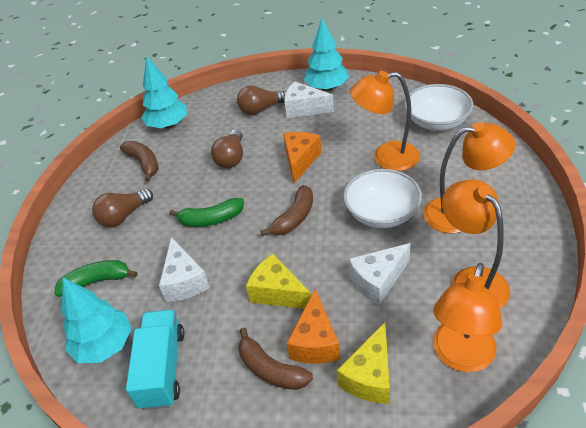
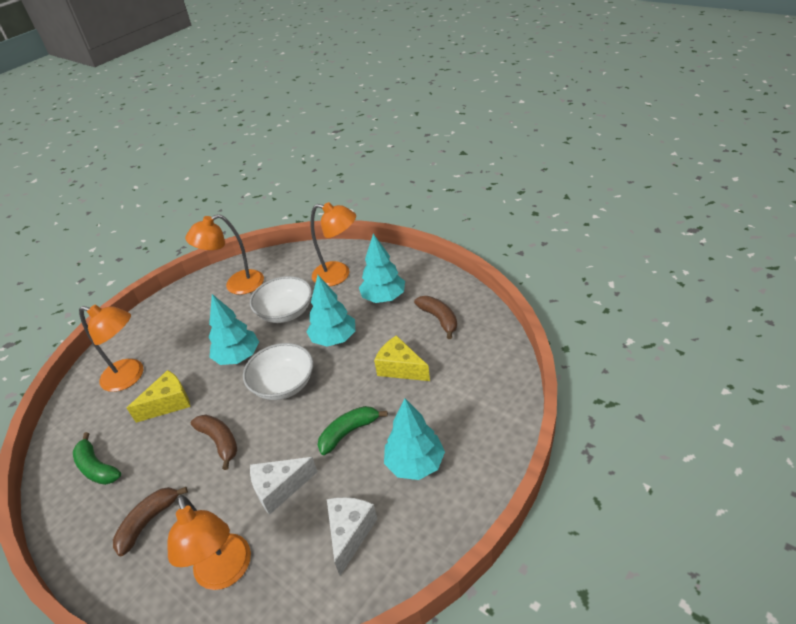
brown light bulb: 3 -> 0
orange cheese: 2 -> 0
turquoise tree: 3 -> 4
turquoise truck: 1 -> 0
white cheese: 3 -> 2

